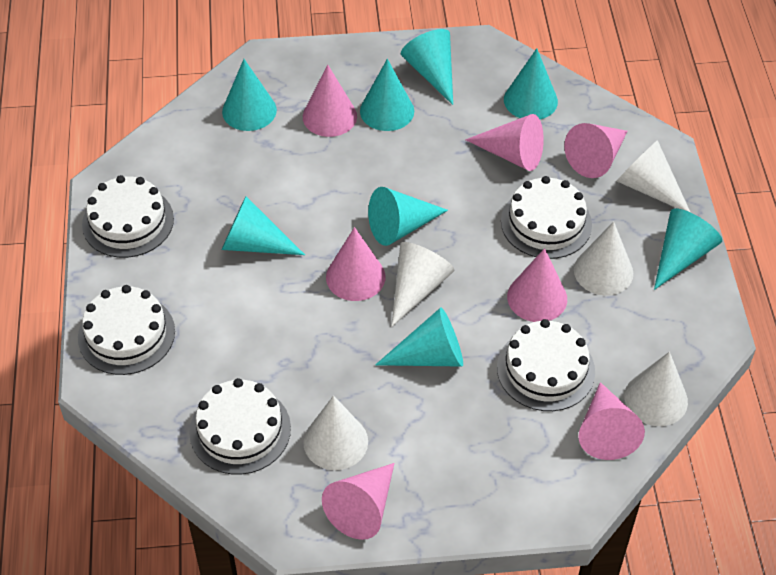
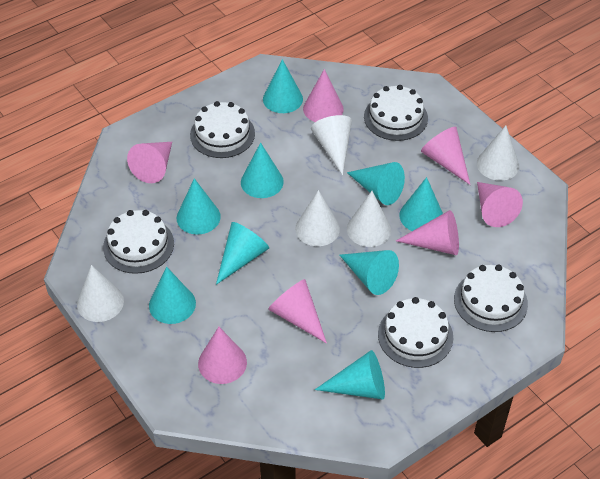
turquoise cone: 8 -> 9

